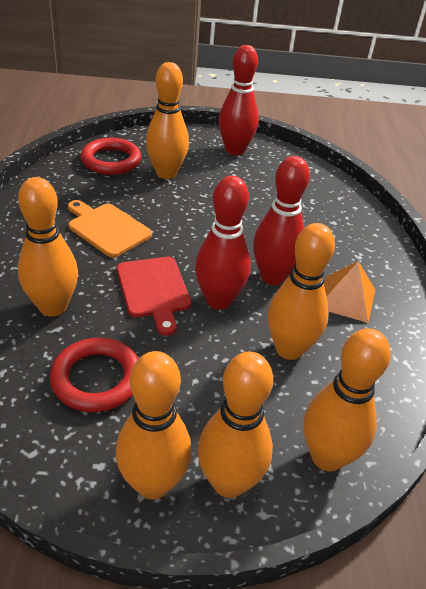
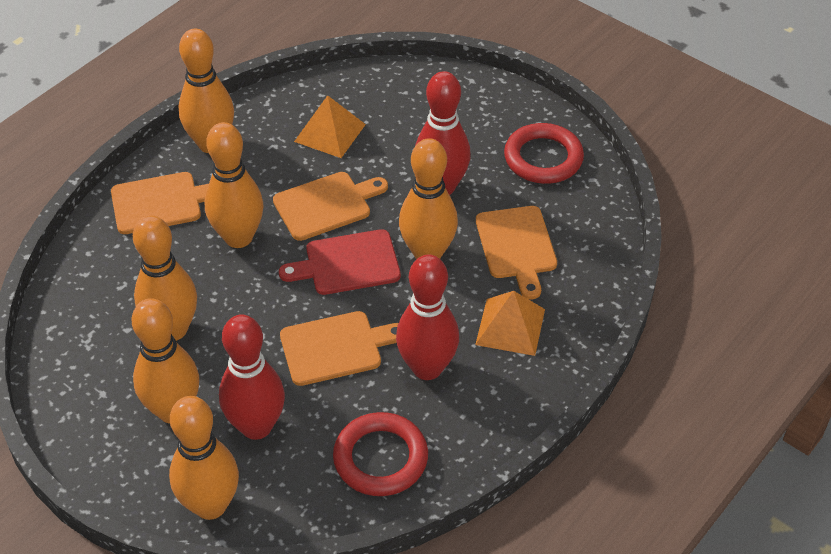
orange cutting board: 1 -> 4
orange pyramid: 1 -> 2

